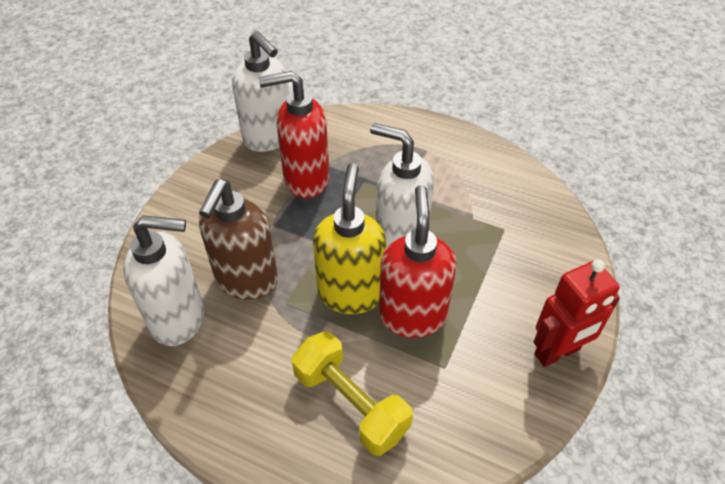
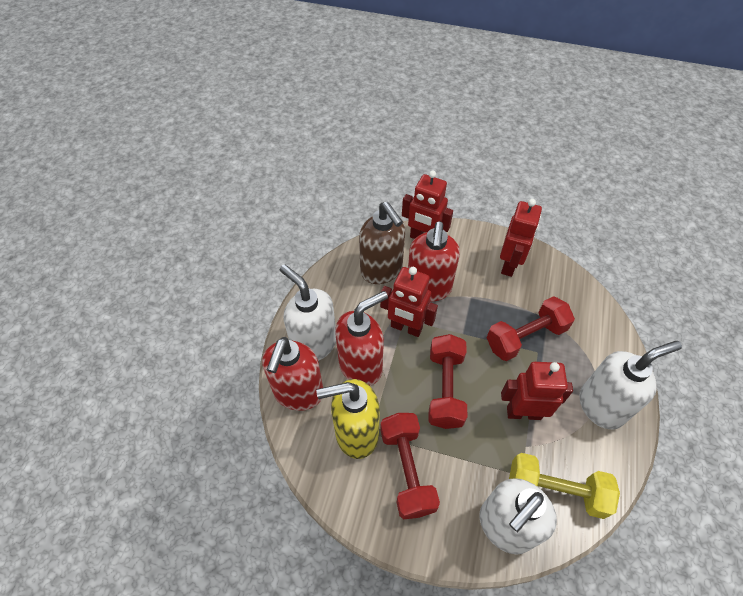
red dumbbell: 0 -> 3
red robot: 1 -> 4
red soap dispenser: 2 -> 3

